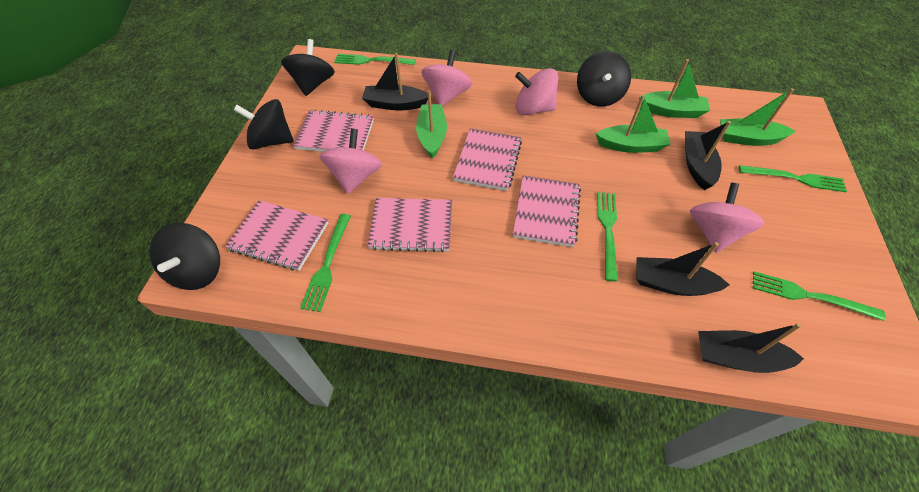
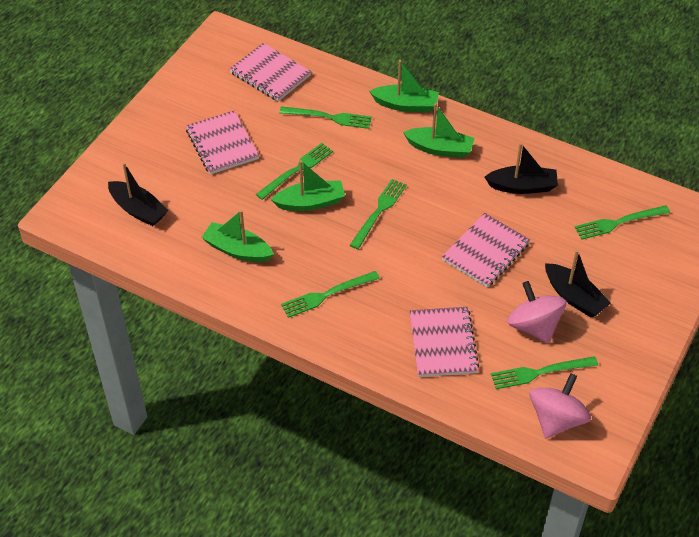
black boat: 4 -> 3
black spinning top: 4 -> 0
green fork: 5 -> 6
pink notebook: 5 -> 4
pink spinning top: 4 -> 2

